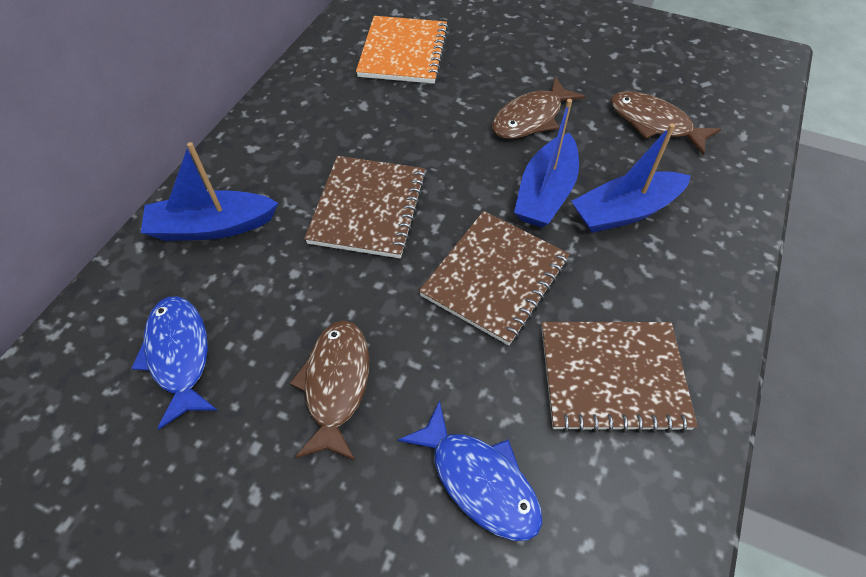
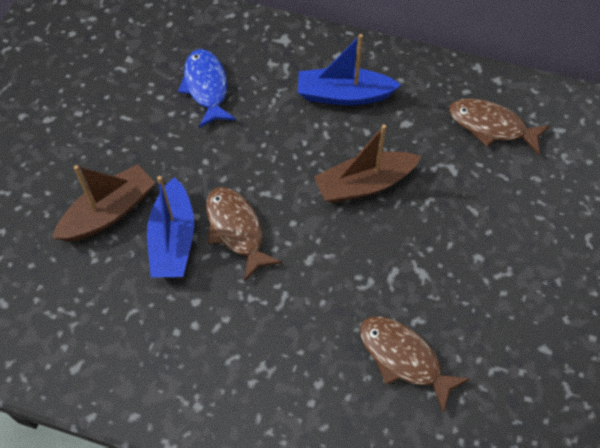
blue boat: 3 -> 2
blue fish: 2 -> 1
brown boat: 0 -> 2
brown notebook: 3 -> 0
orange notebook: 1 -> 0

